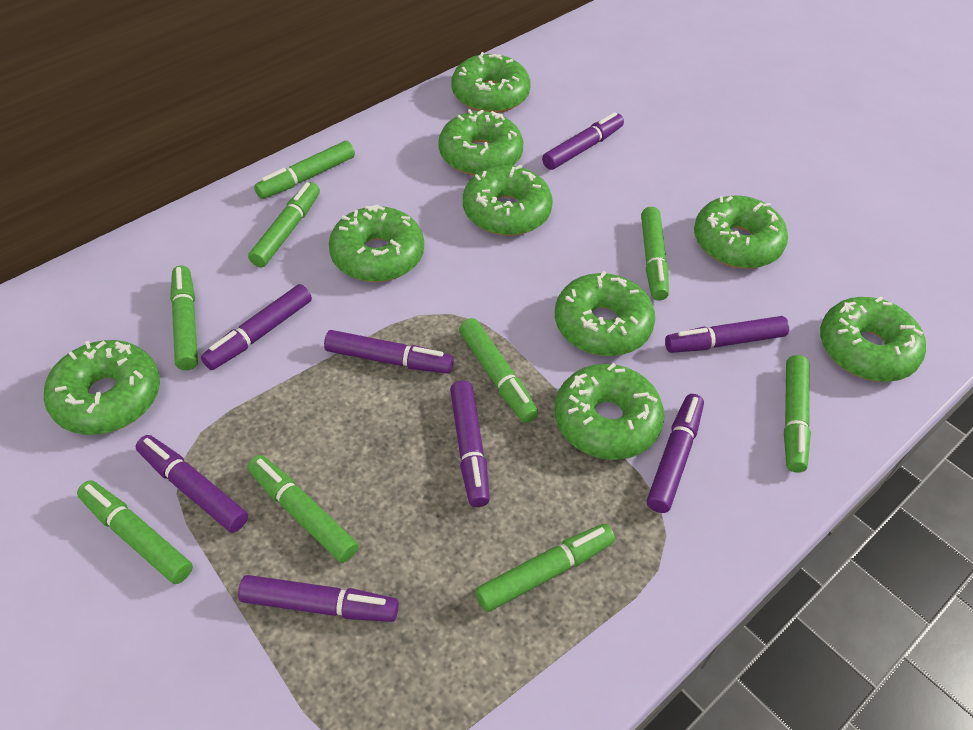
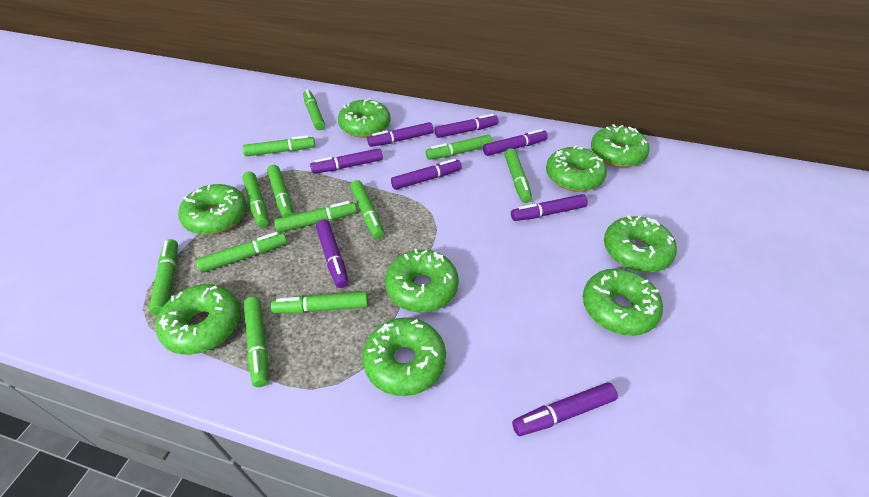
green marker: 9 -> 12

